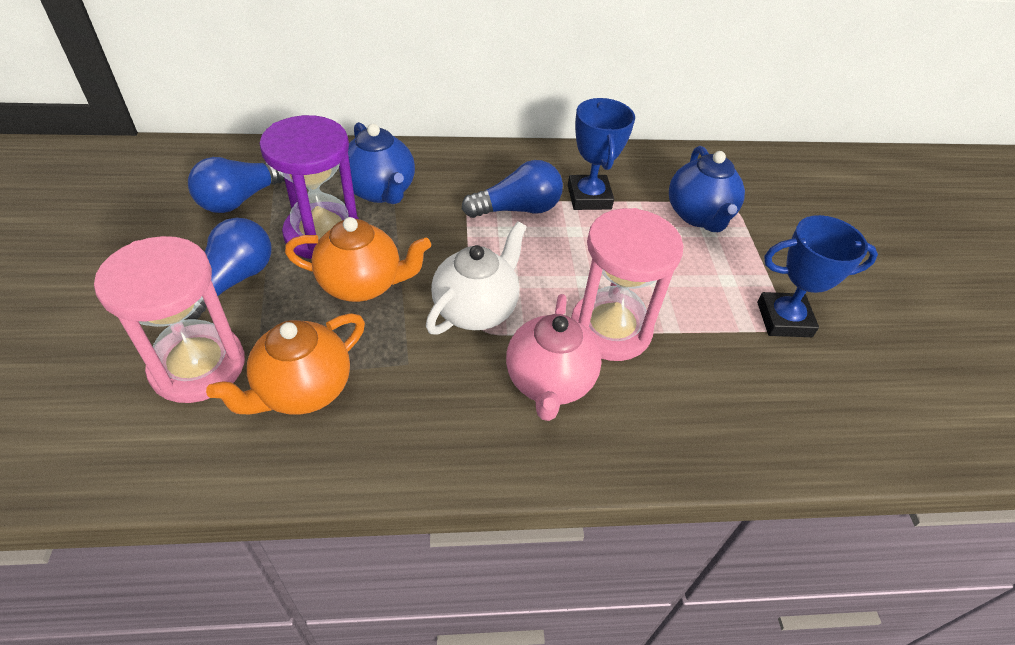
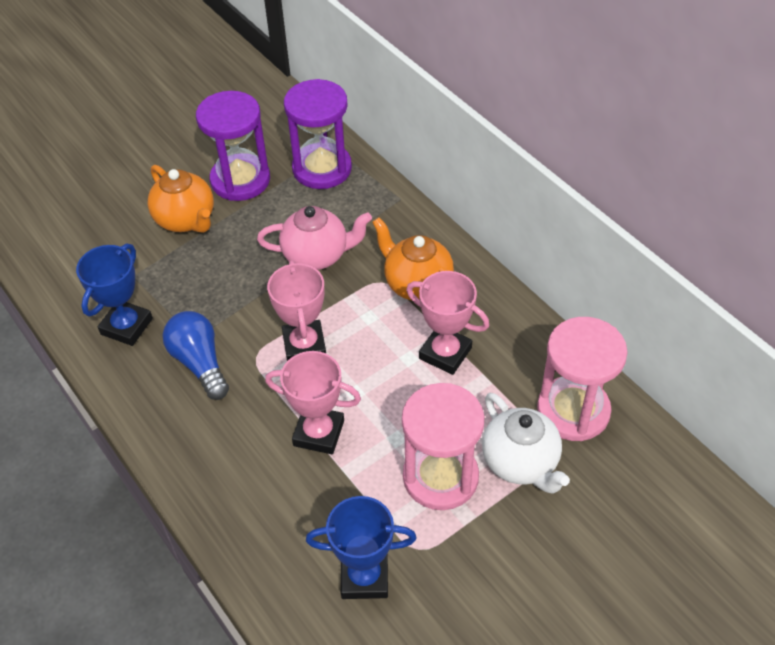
blue light bulb: 3 -> 1
blue teapot: 2 -> 0
pink trophy: 0 -> 3
purple hourglass: 1 -> 2

